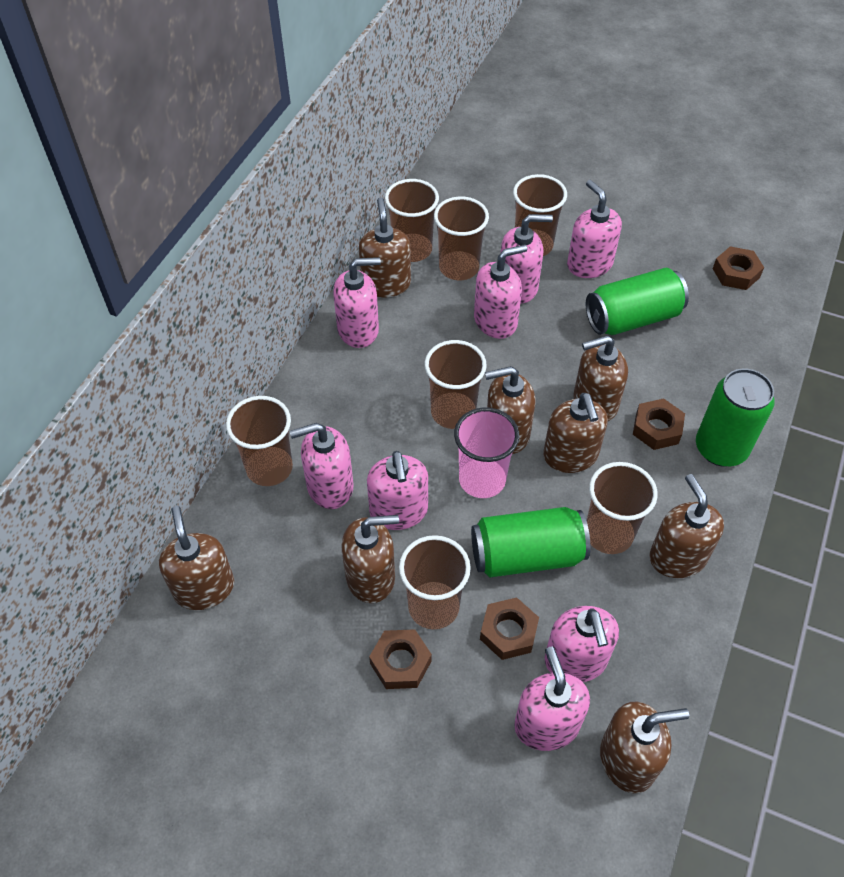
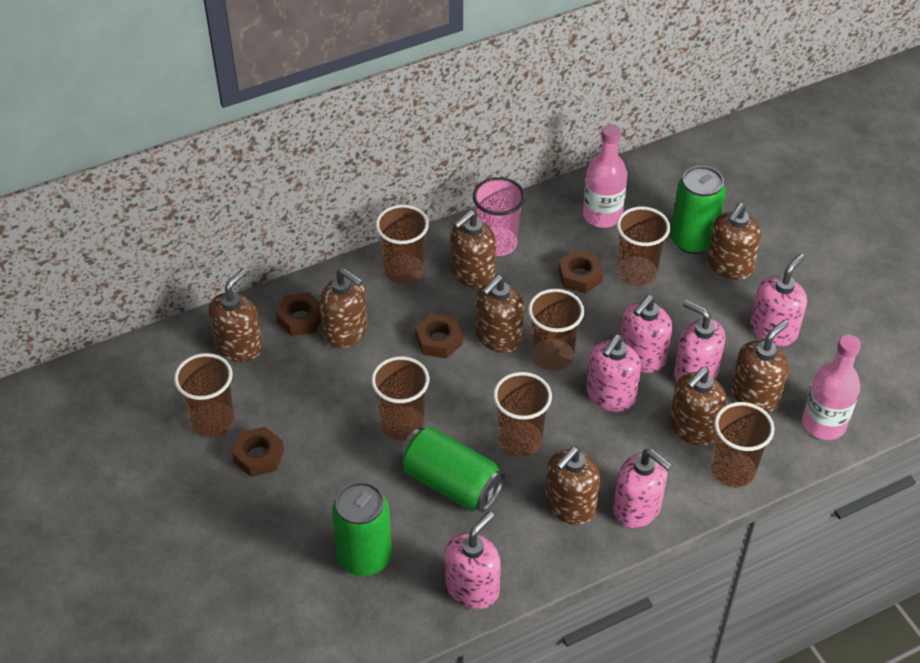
pink bottle: 0 -> 2
pink soap dispenser: 8 -> 6

